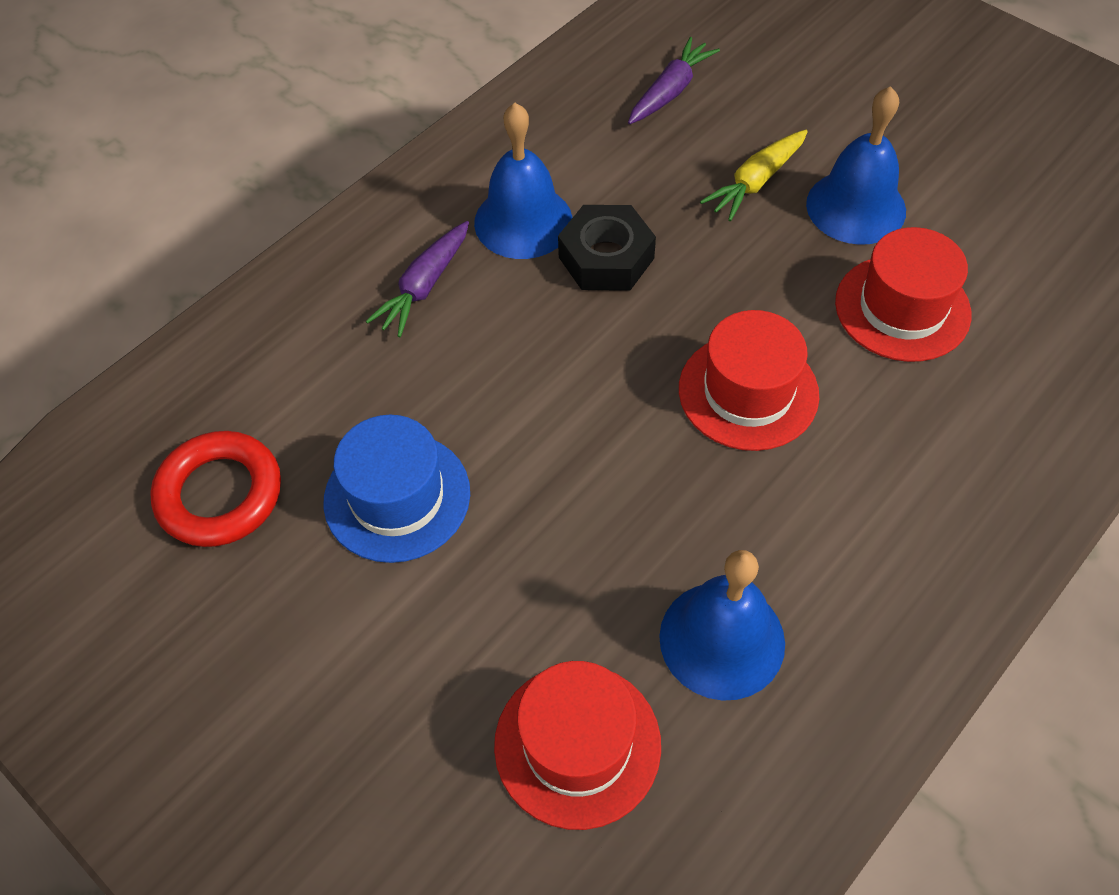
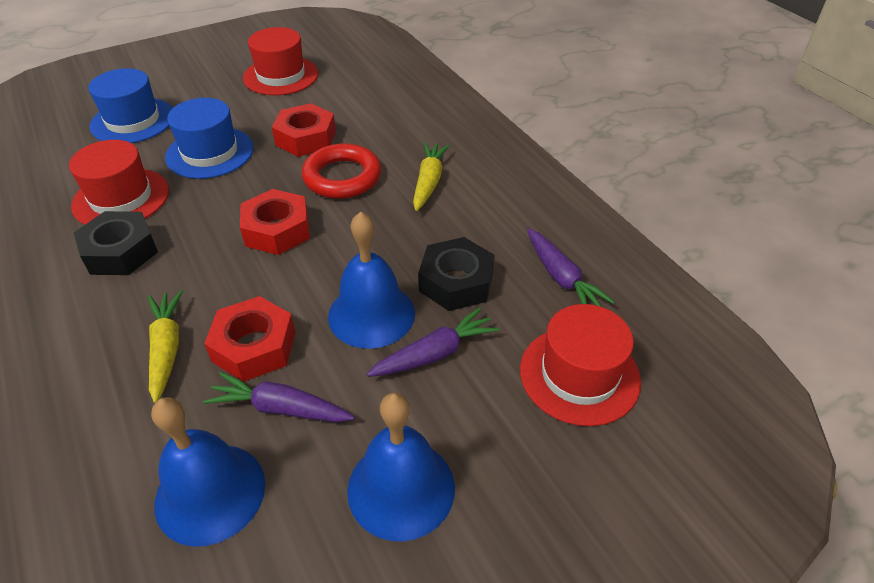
black nut: 1 -> 2
blue hat: 1 -> 2
purple carrot: 2 -> 3
red nut: 0 -> 3
yellow carrot: 1 -> 2

